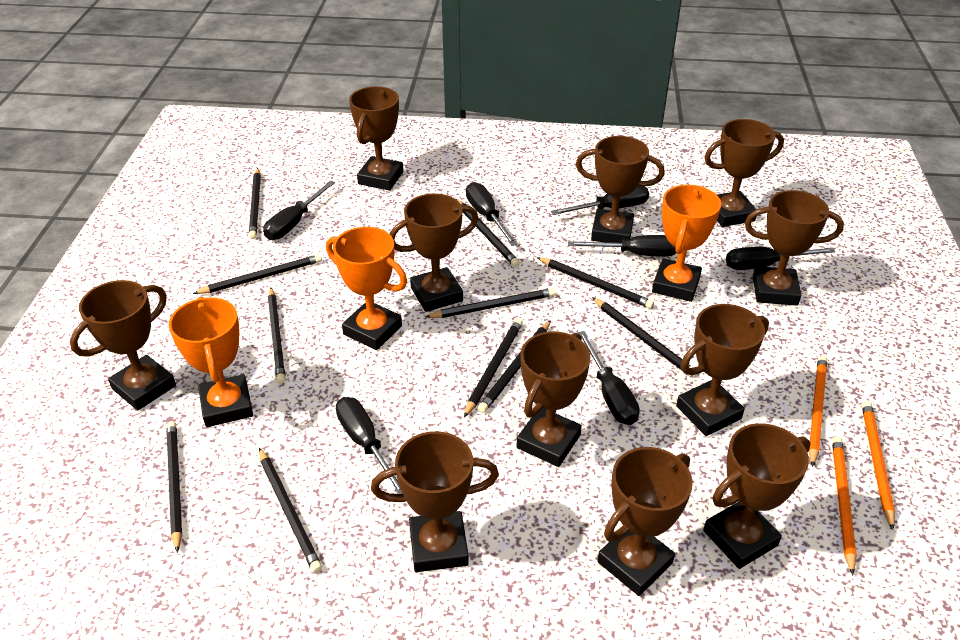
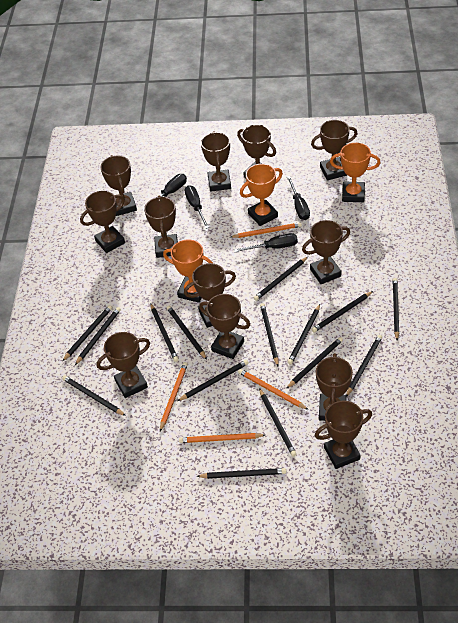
black pencil: 11 -> 15
black screwdriver: 7 -> 4
brown trophy: 11 -> 12
orange pencil: 3 -> 4

